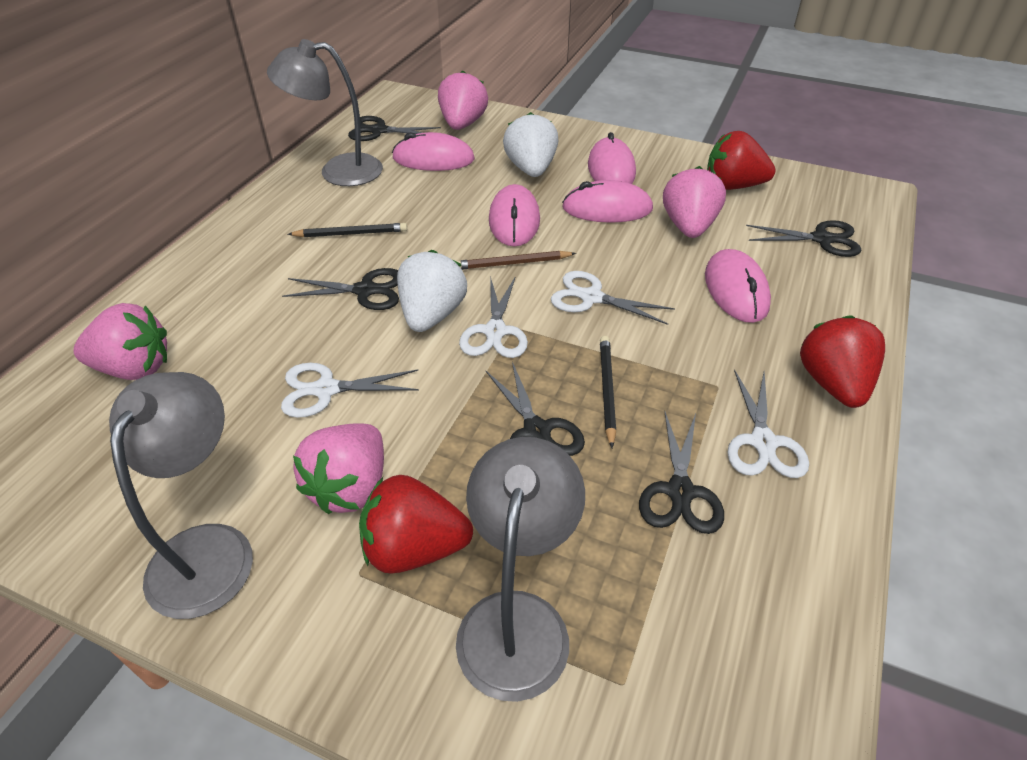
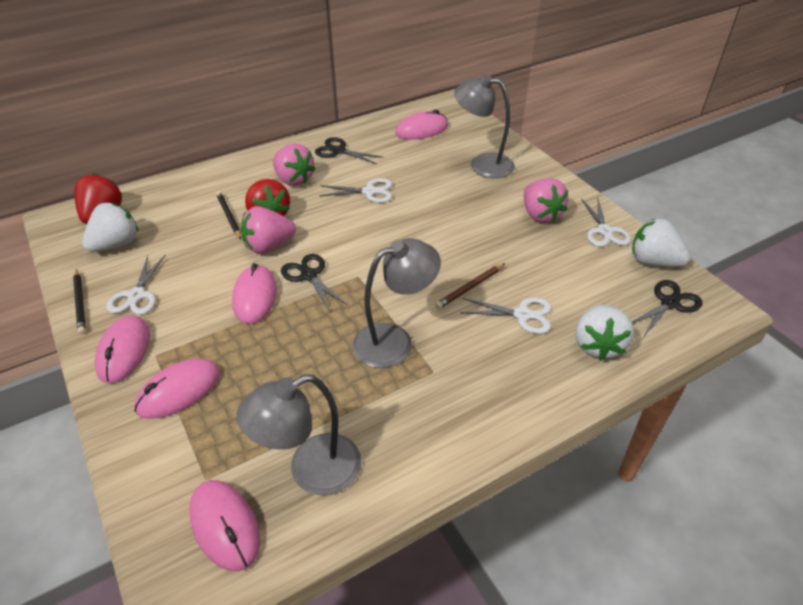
black scissors: 5 -> 3
pink strawberry: 4 -> 3
red strawberry: 3 -> 2
white strawberry: 2 -> 3

